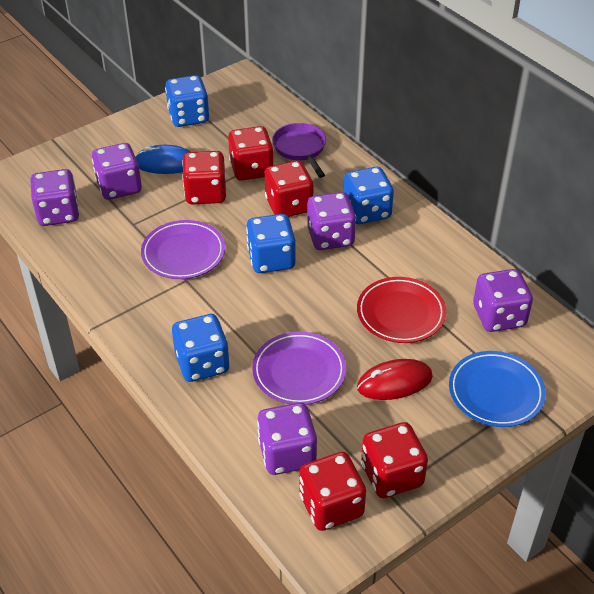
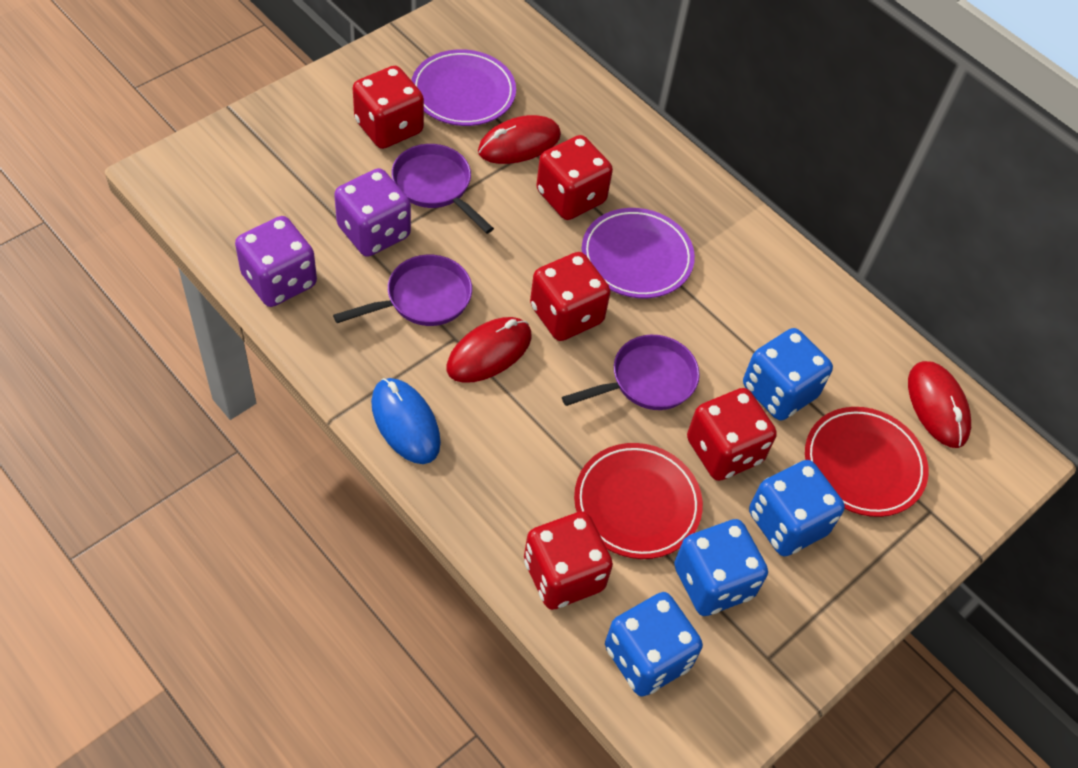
blue plate: 1 -> 0
purple dice: 5 -> 2
purple pan: 1 -> 3
red mouse: 1 -> 3
red plate: 1 -> 2

